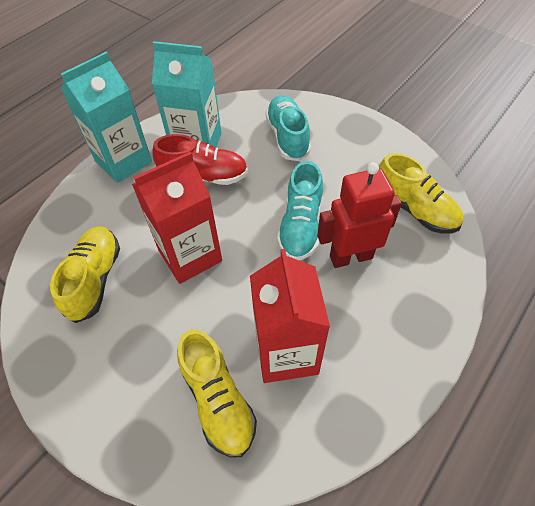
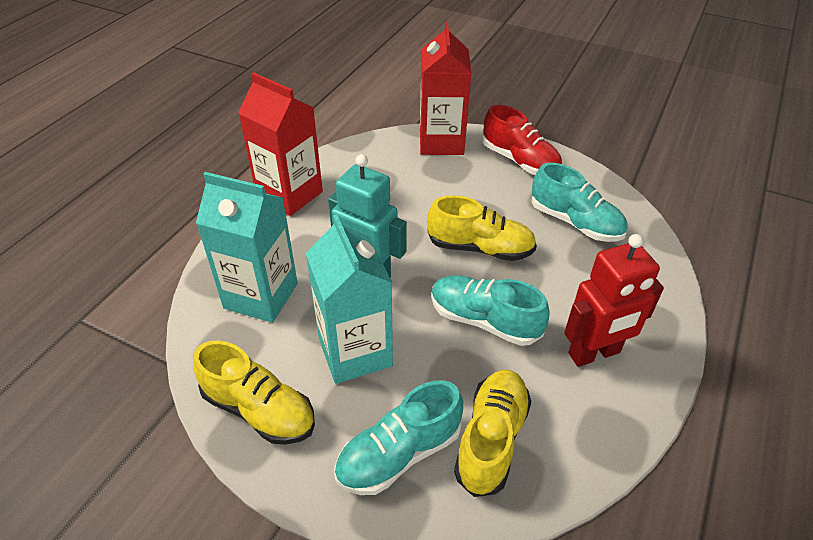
turquoise robot: 0 -> 1
turquoise shoe: 2 -> 3

